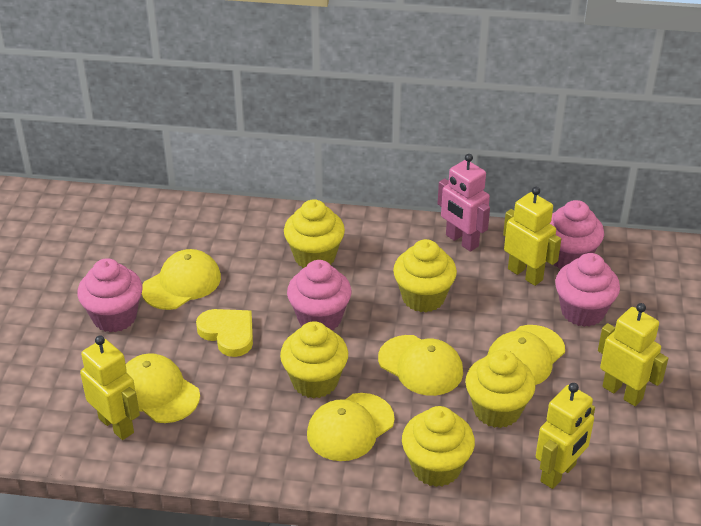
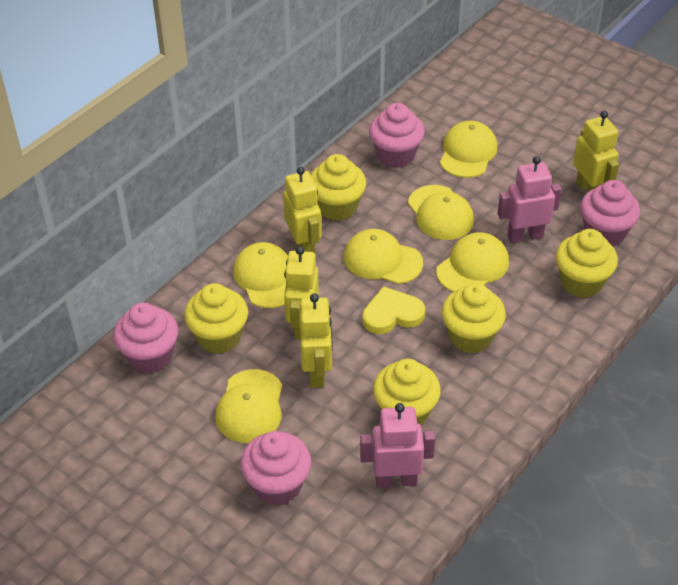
pink robot: 1 -> 2
yellow cap: 5 -> 6

